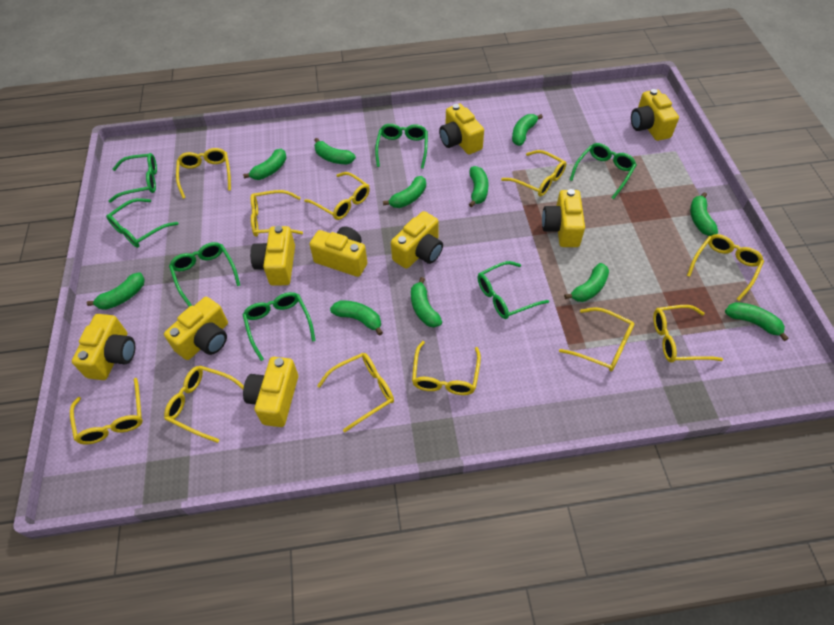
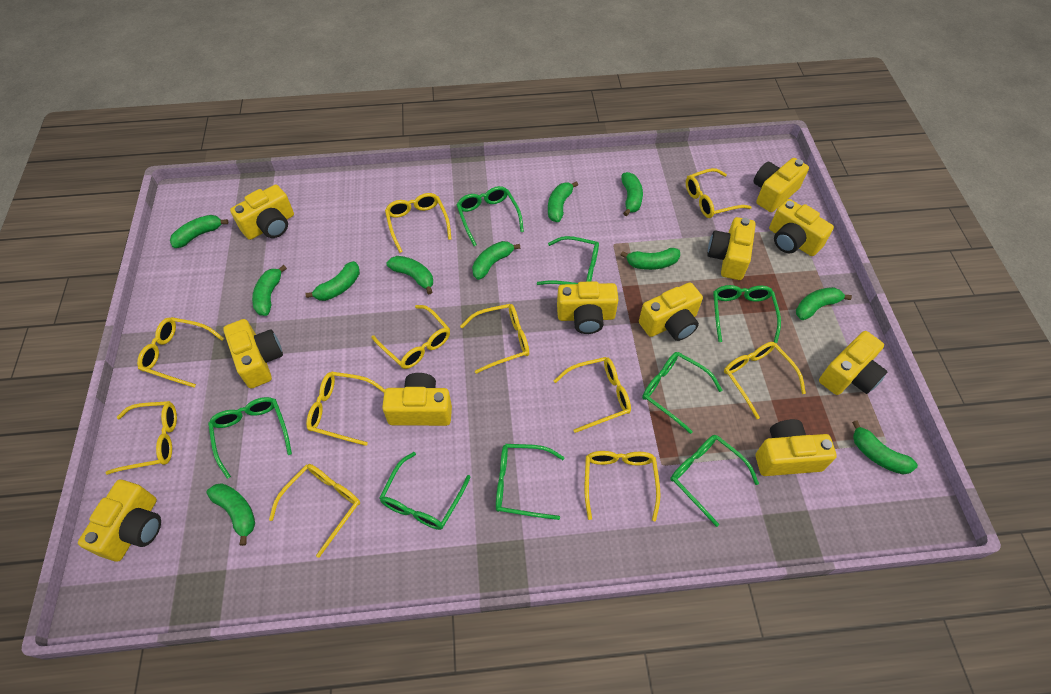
green glasses: 7 -> 8
yellow camera: 9 -> 11

